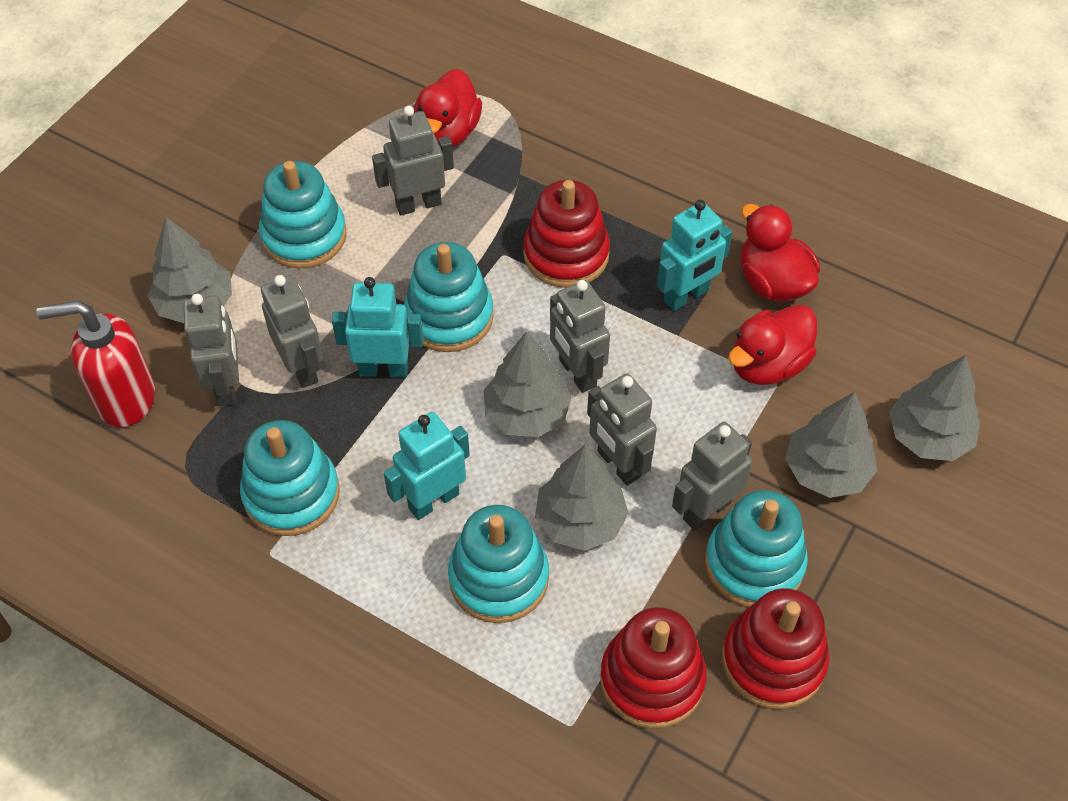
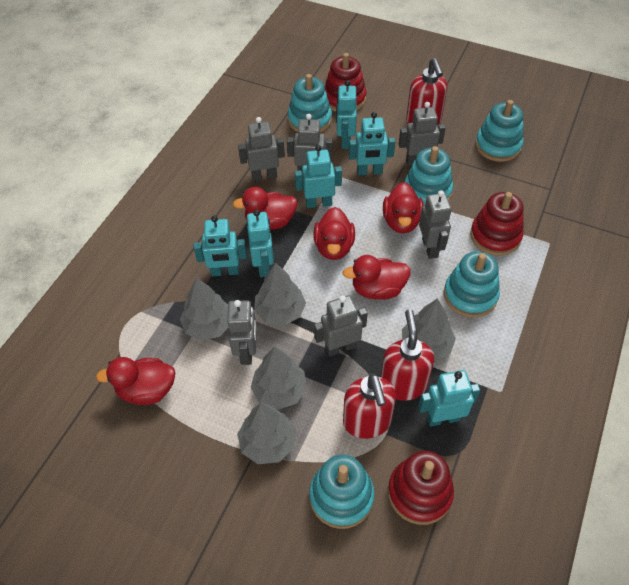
red duck: 3 -> 5
red soap dispenser: 1 -> 3
turquoise robot: 3 -> 6

